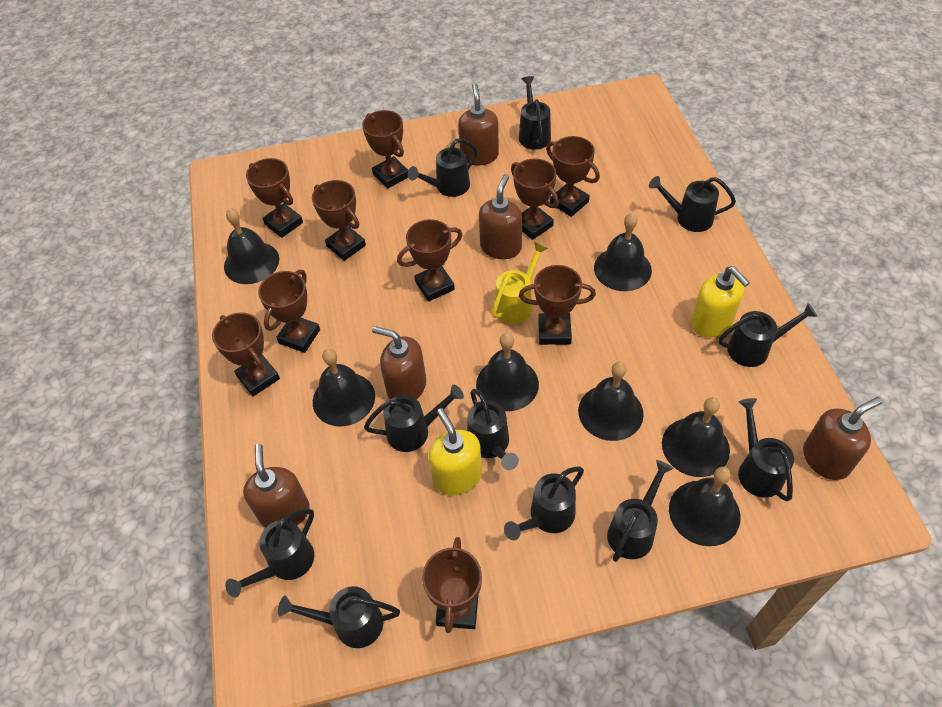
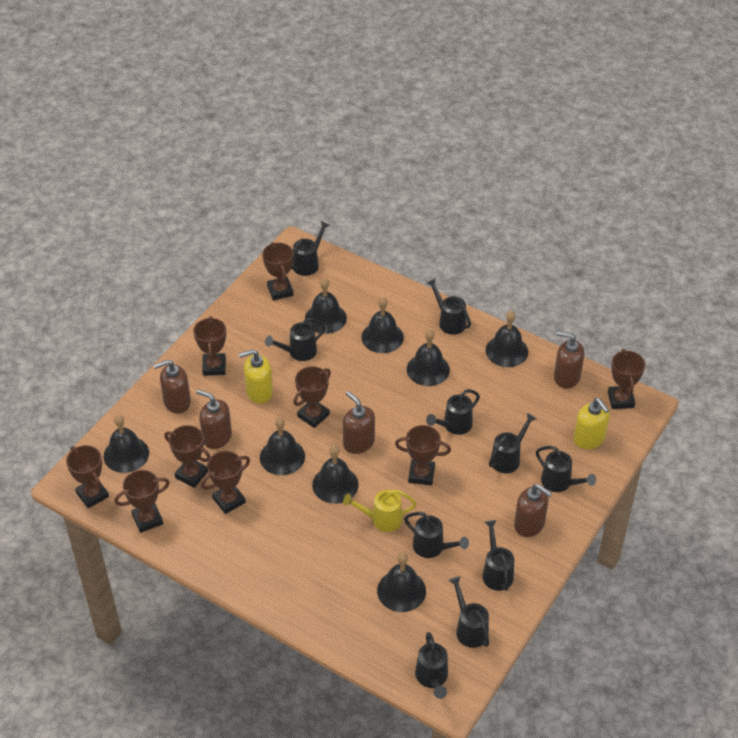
black bell: 7 -> 8
black watering can: 11 -> 10
brown trophy: 10 -> 9

